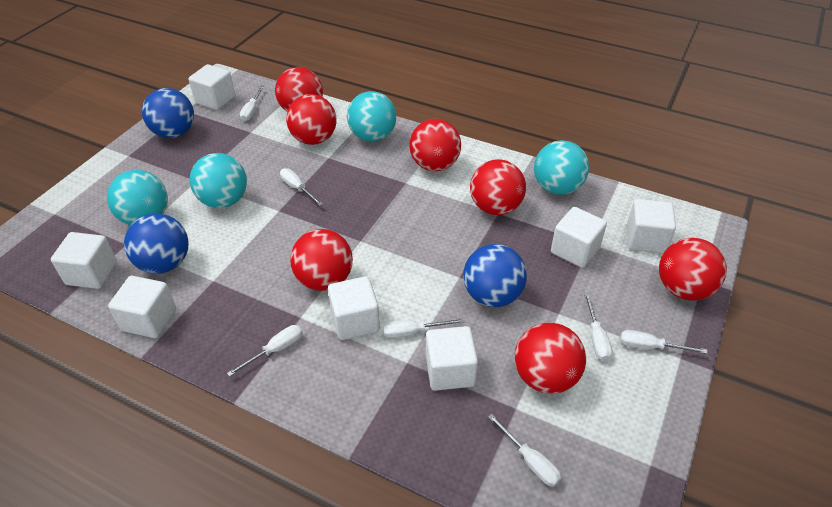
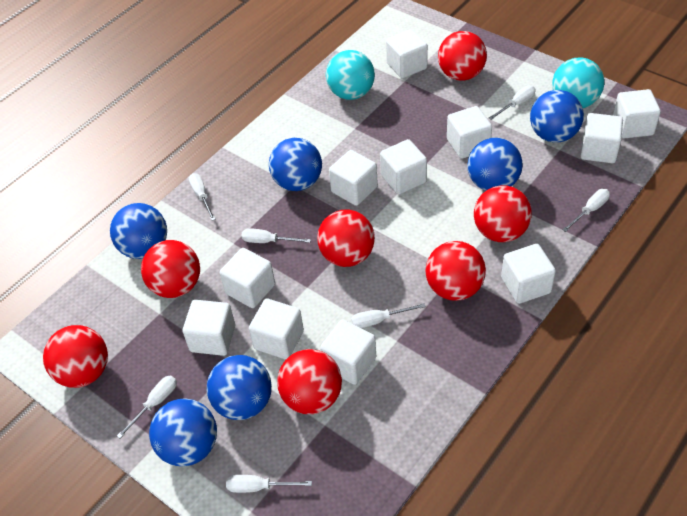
blue ball: 3 -> 6
turquoise ball: 4 -> 2
white cube: 7 -> 11

